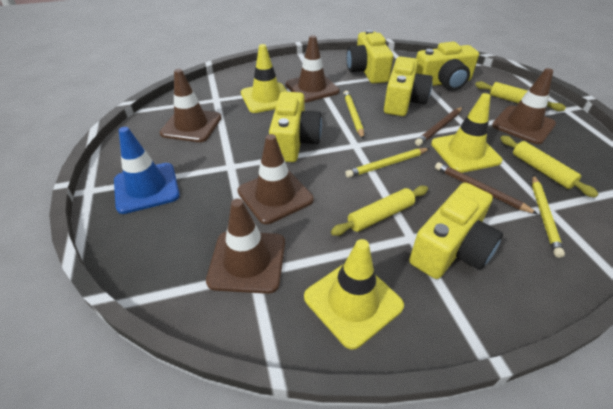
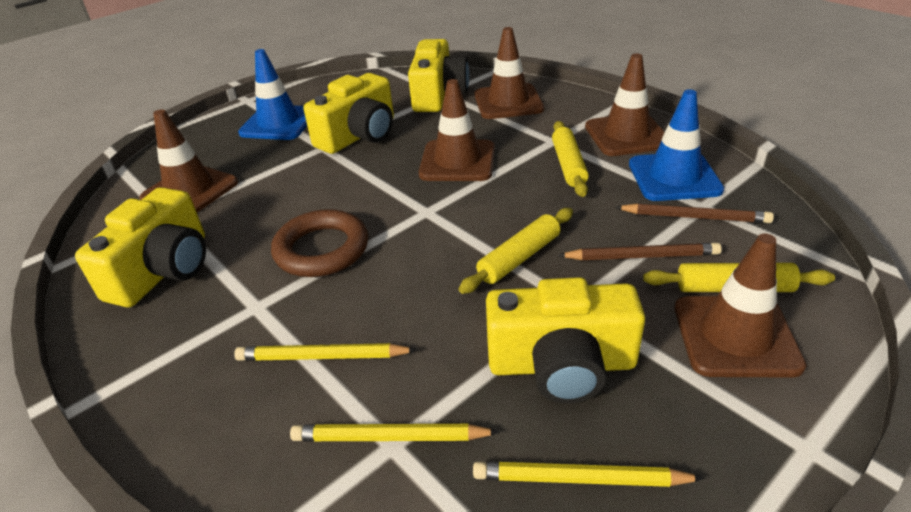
blue traffic cone: 1 -> 2
brown ring: 0 -> 1
yellow camera: 5 -> 4
yellow traffic cone: 3 -> 0

